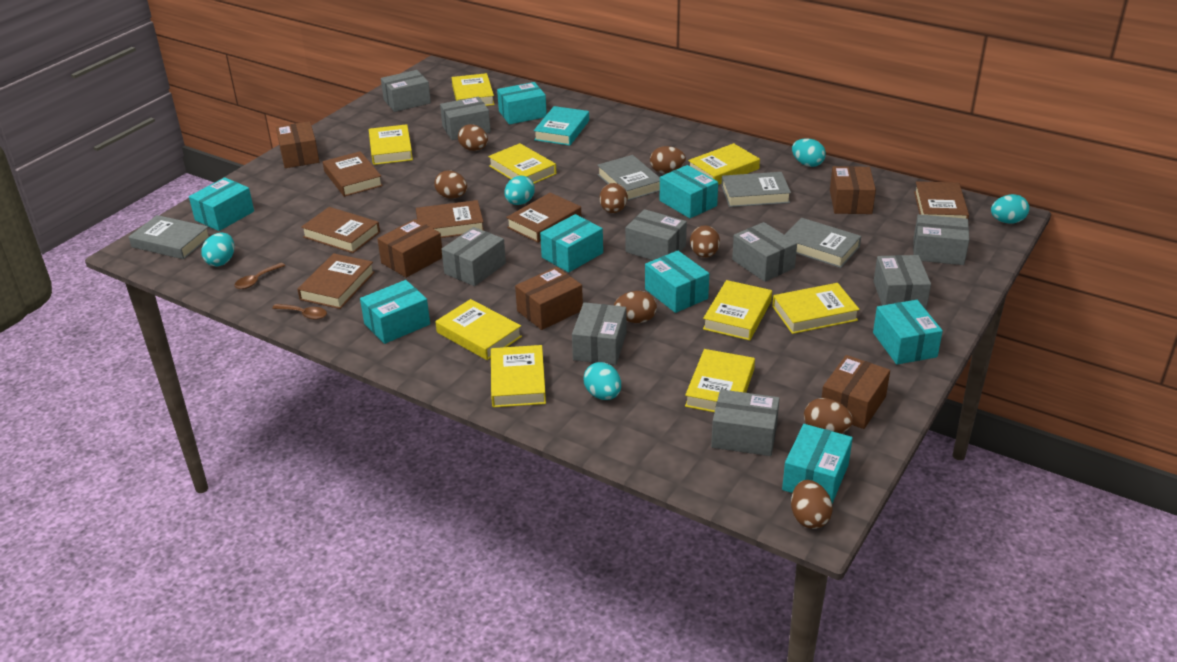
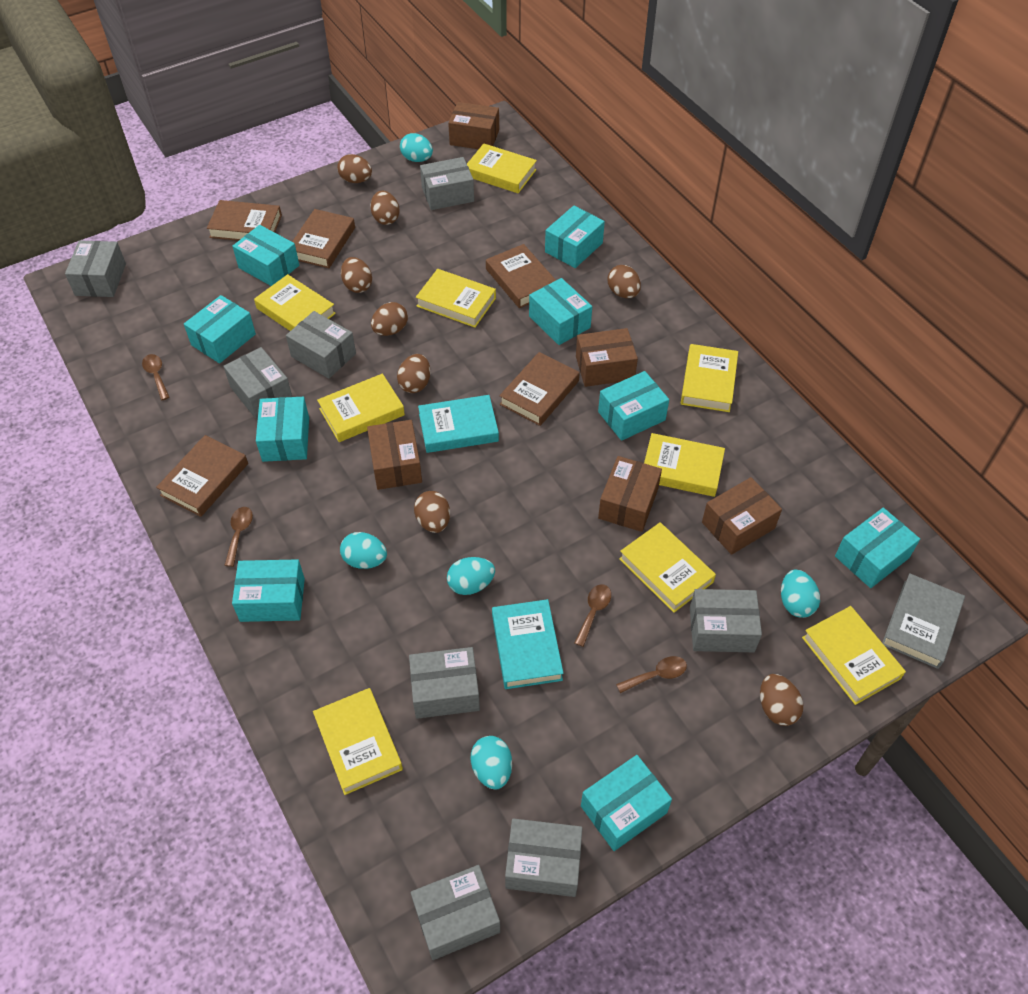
brown book: 6 -> 5
brown spoon: 2 -> 4
grey book: 4 -> 1
grey box: 9 -> 8
turquoise book: 1 -> 2
turquoise box: 8 -> 9

